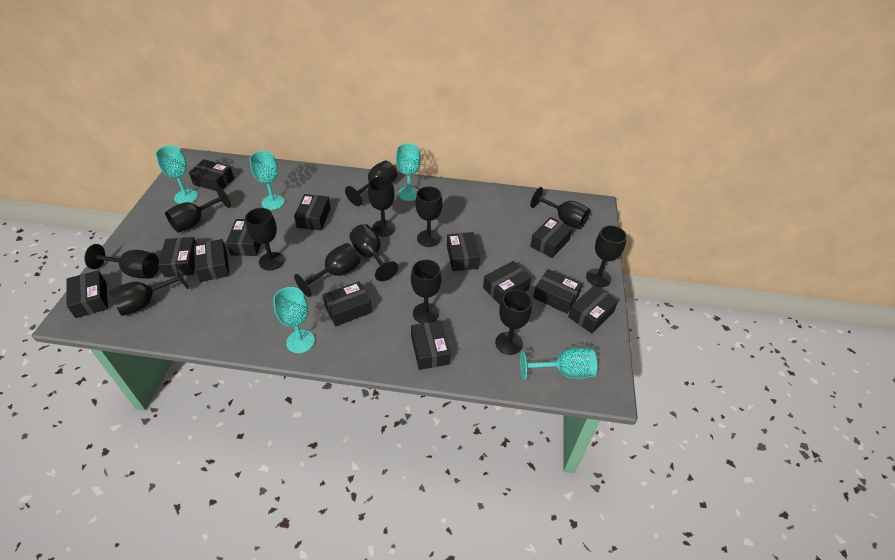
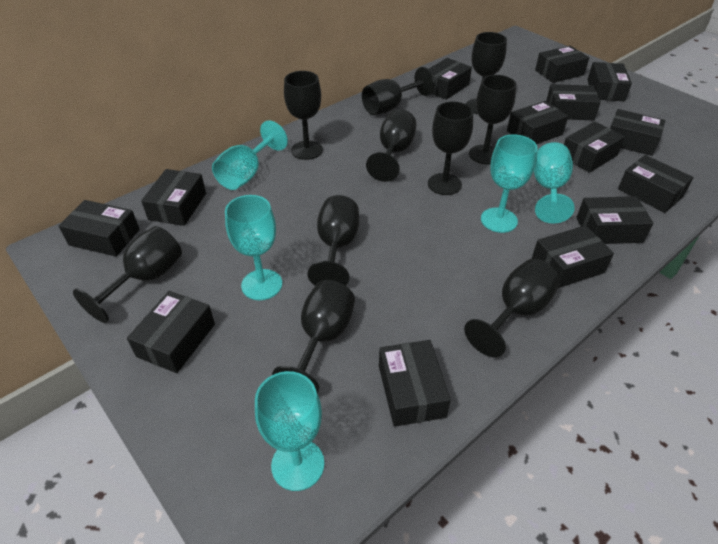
black box: 13 -> 14
black goblet: 13 -> 10

